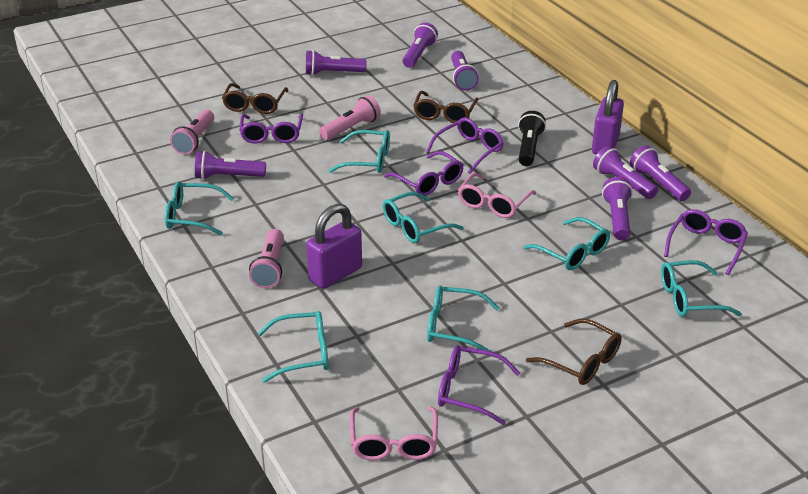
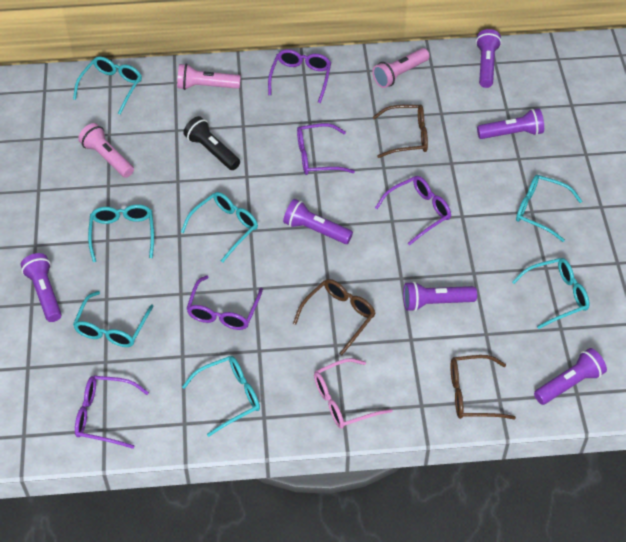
pink glasses: 2 -> 1
purple flashlight: 7 -> 6
purple padlock: 2 -> 0

